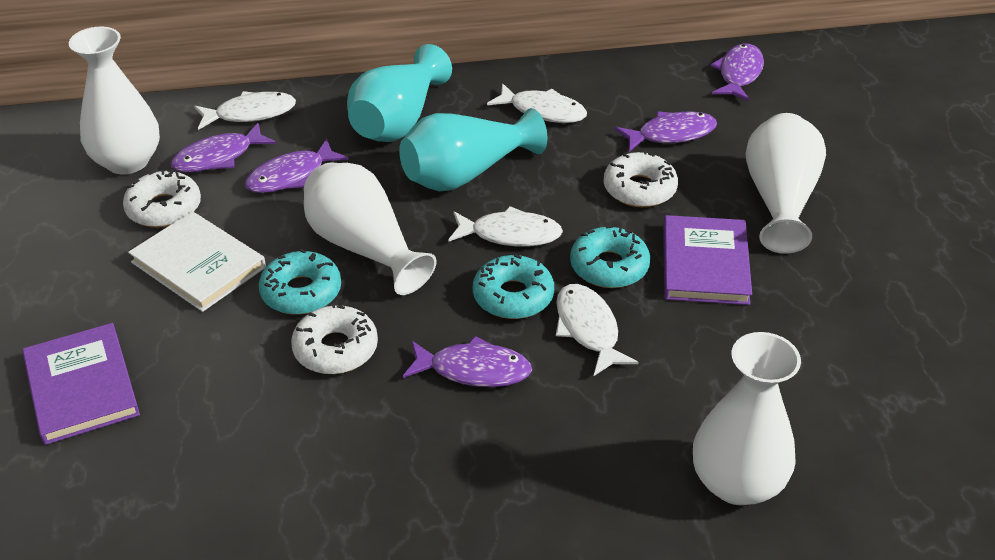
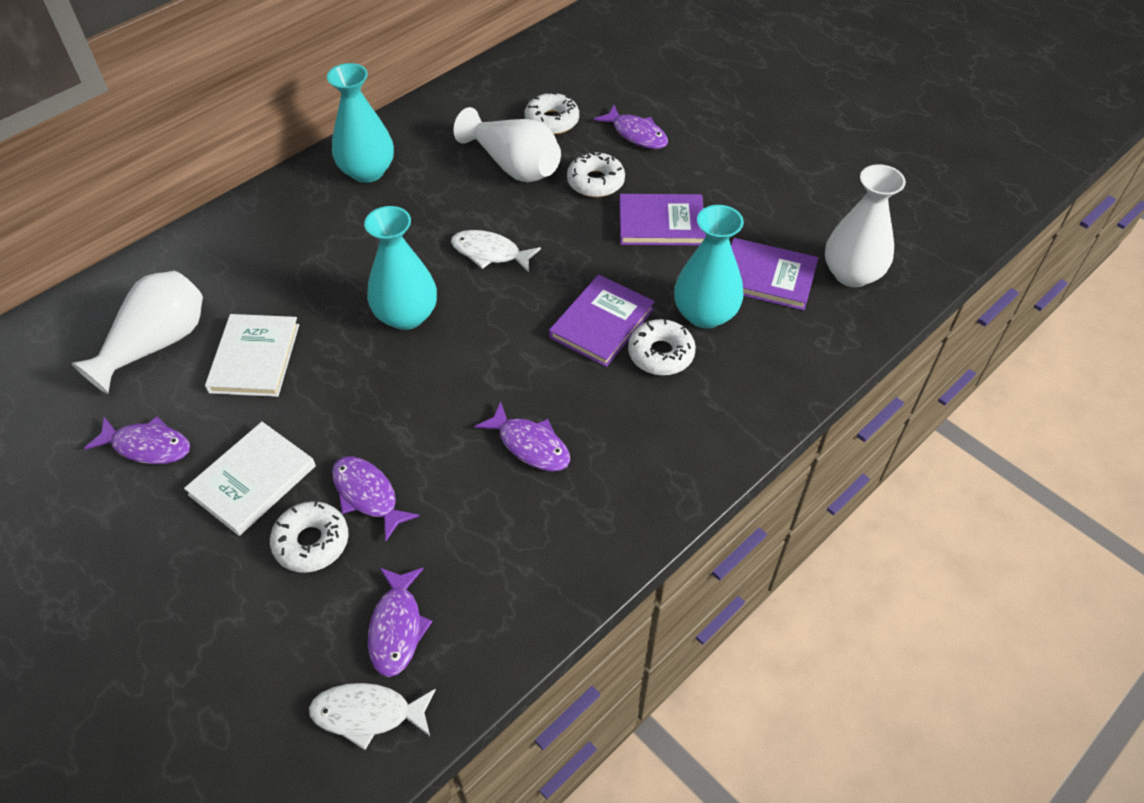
purple book: 2 -> 3
turquoise donut: 3 -> 0
turquoise vase: 2 -> 3
white book: 1 -> 2
white donut: 3 -> 4
white fish: 4 -> 2
white vase: 4 -> 3

